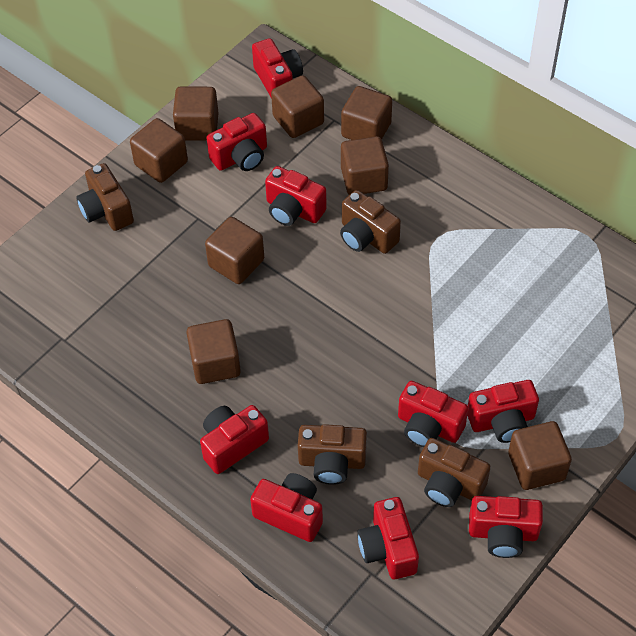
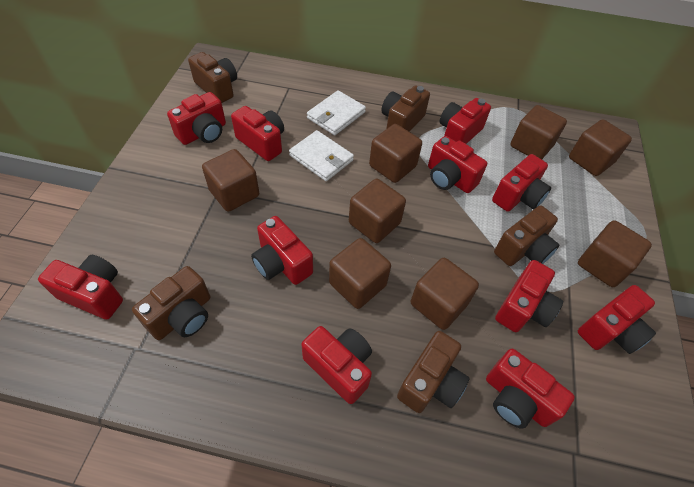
brown camera: 4 -> 5
red camera: 9 -> 11
white wallet: 0 -> 2

